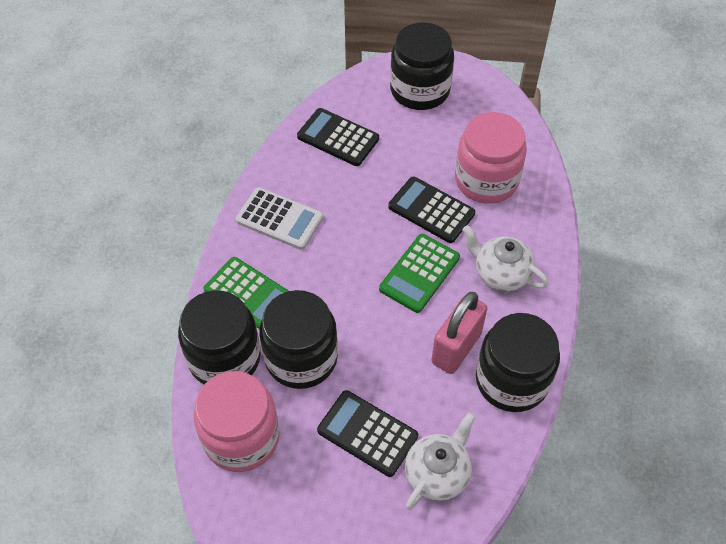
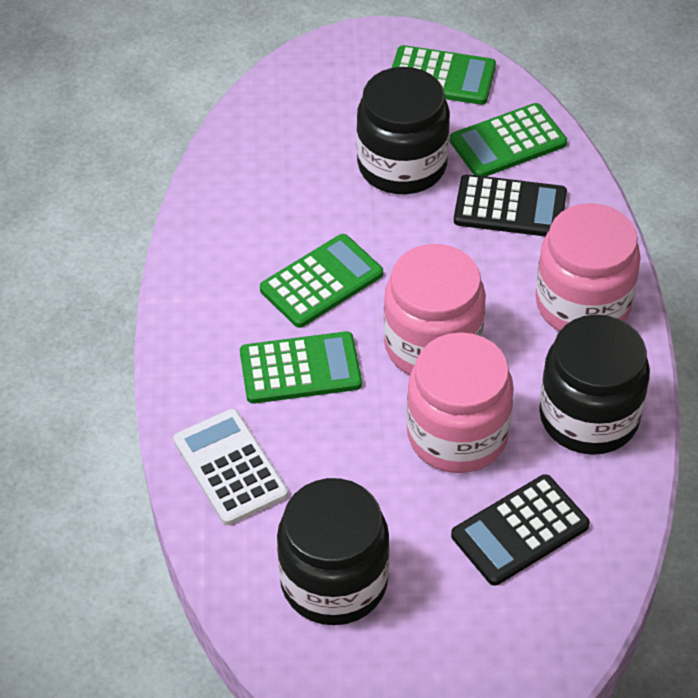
black calculator: 3 -> 2
black jar: 4 -> 3
green calculator: 2 -> 4
pink jar: 2 -> 3
pink padlock: 1 -> 0
white teapot: 2 -> 0

